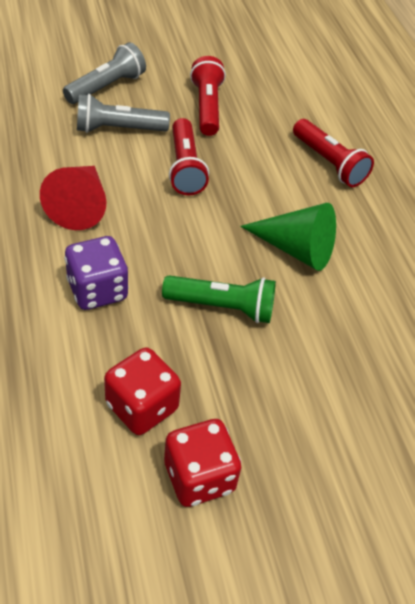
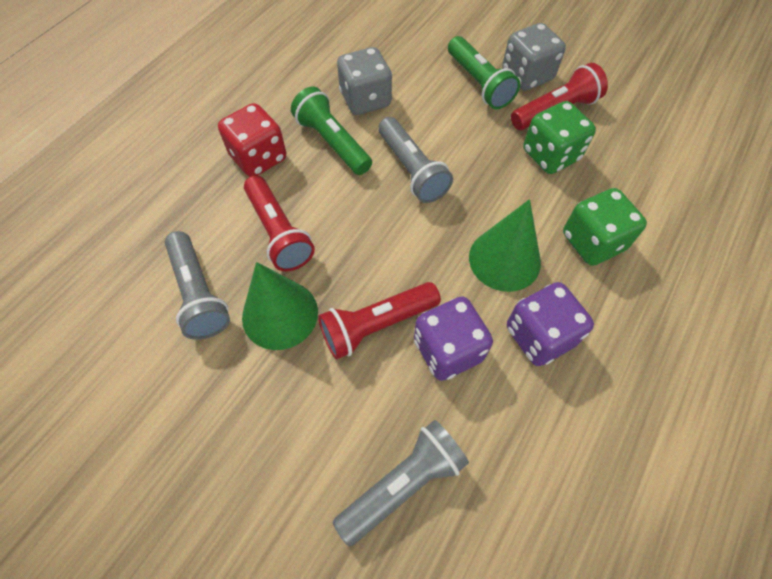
green cone: 1 -> 2
green dice: 0 -> 2
green flashlight: 1 -> 2
grey dice: 0 -> 2
grey flashlight: 2 -> 3
purple dice: 1 -> 2
red cone: 1 -> 0
red dice: 2 -> 1

